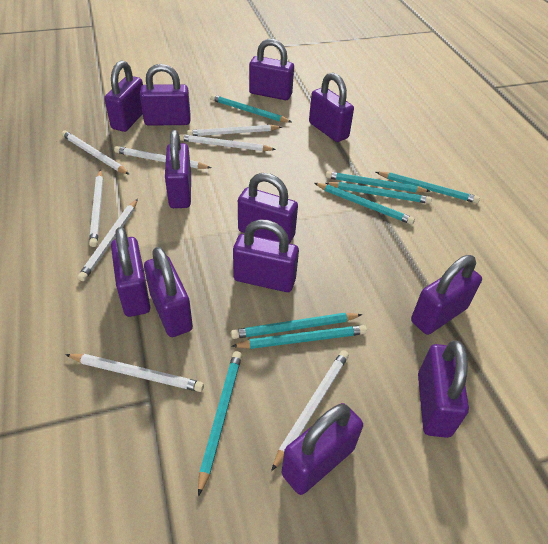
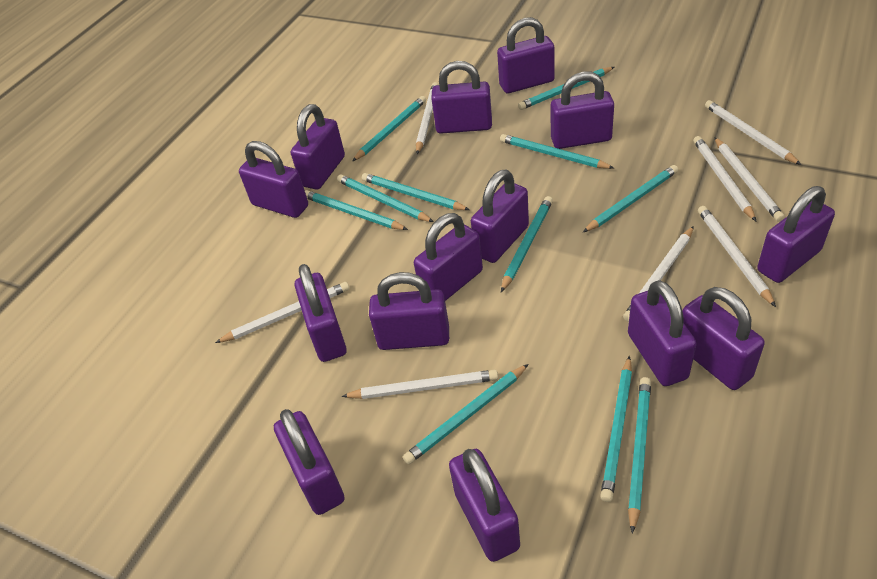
purple padlock: 12 -> 14
turquoise pencil: 8 -> 11

